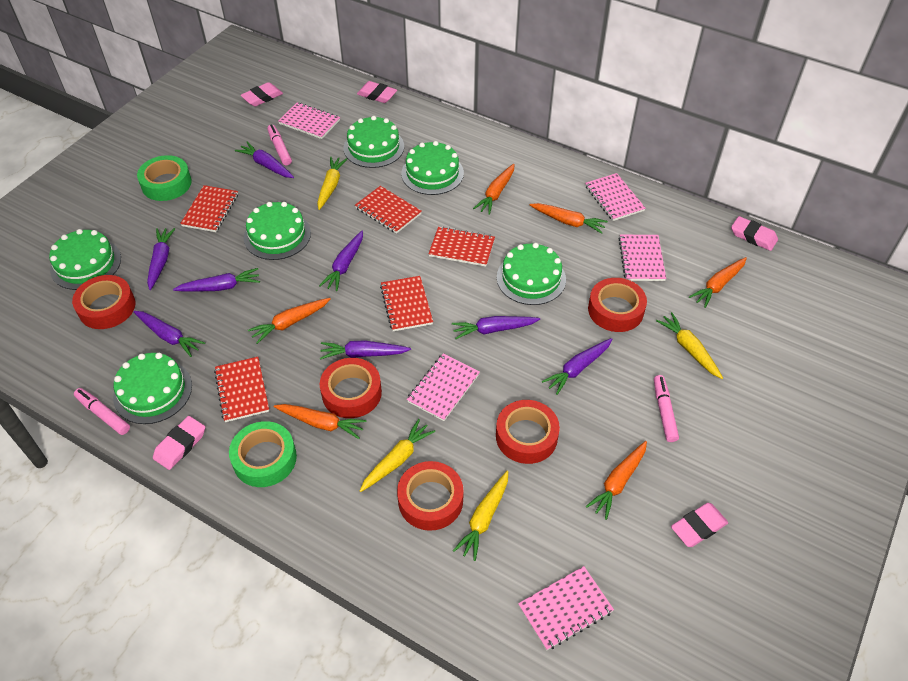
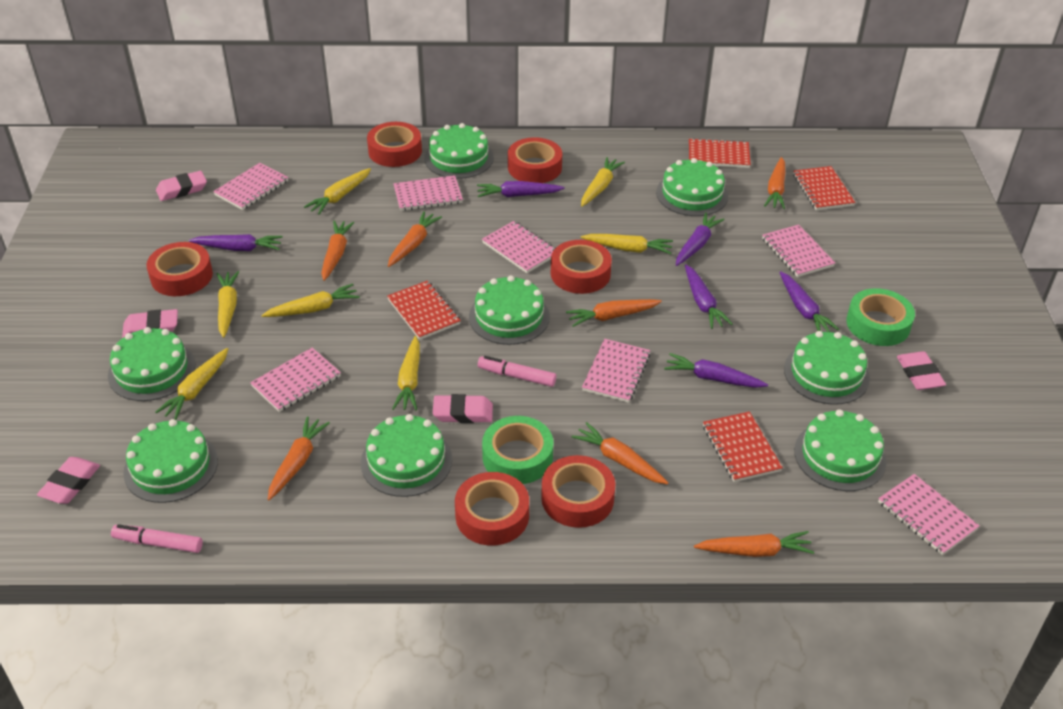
green cake: 6 -> 8
orange carrot: 6 -> 7
pink marker: 3 -> 2
pink notebook: 5 -> 7
purple carrot: 8 -> 6
red notebook: 5 -> 4
red tape: 5 -> 6
yellow carrot: 4 -> 7

